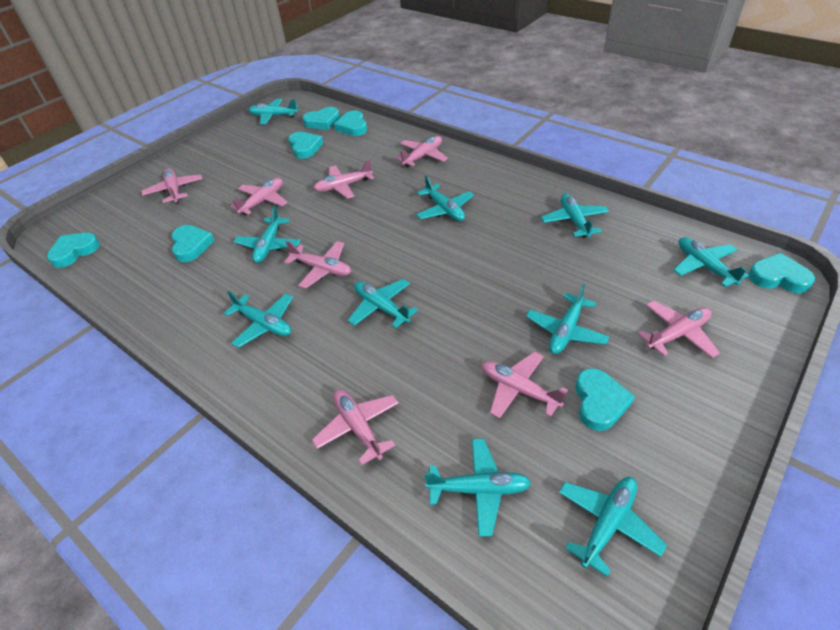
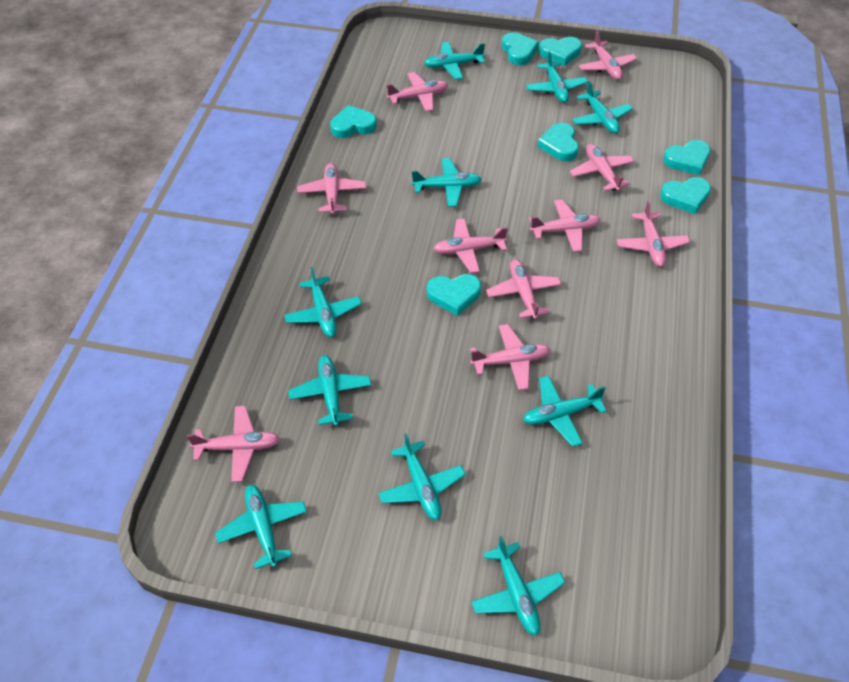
pink plane: 8 -> 10

